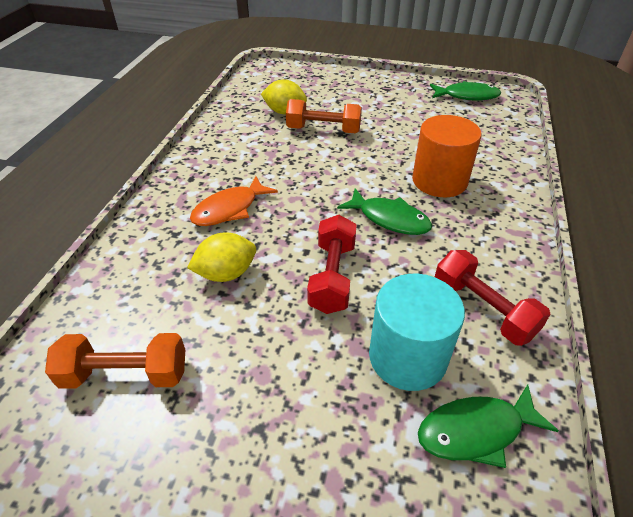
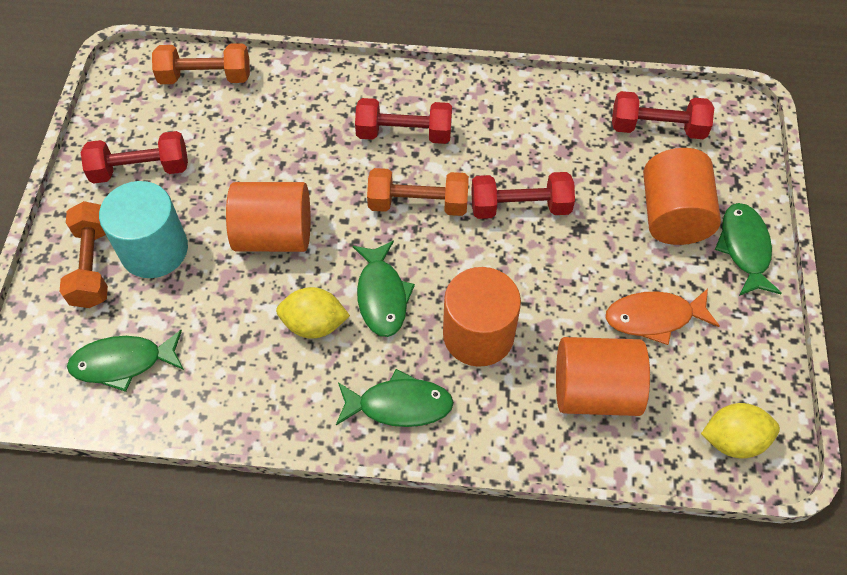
green fish: 3 -> 4
orange cylinder: 1 -> 4
orange dumbbell: 2 -> 3
red dumbbell: 2 -> 4

